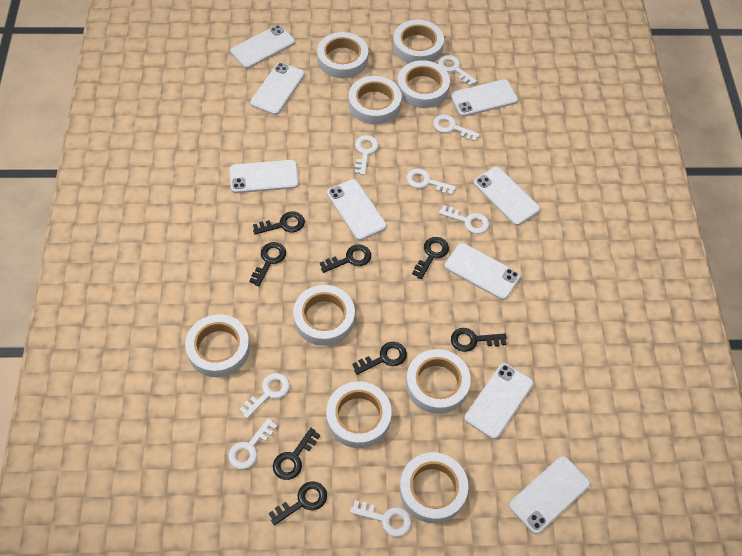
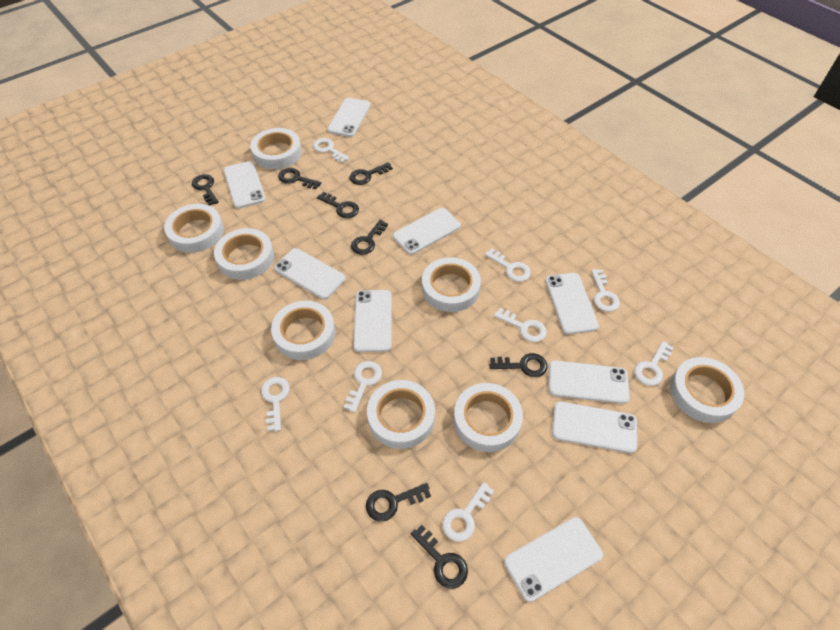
white tape: 9 -> 8

